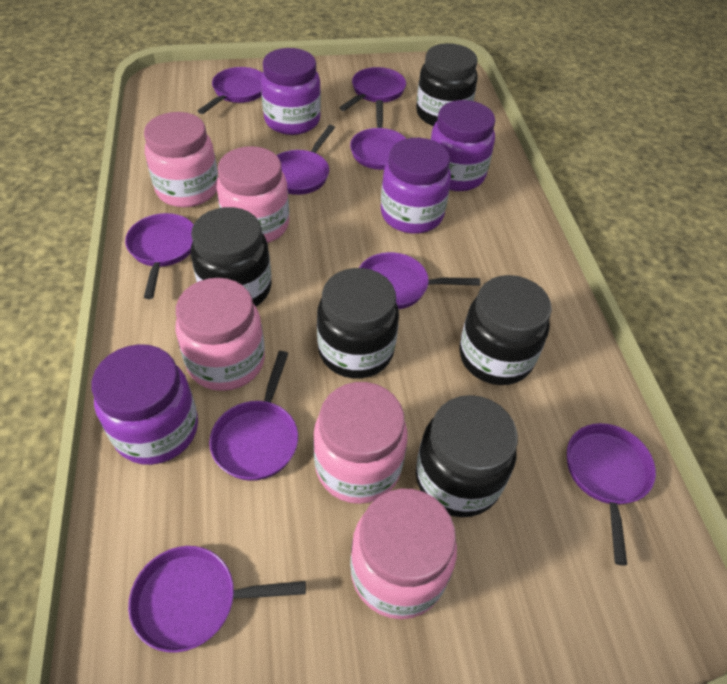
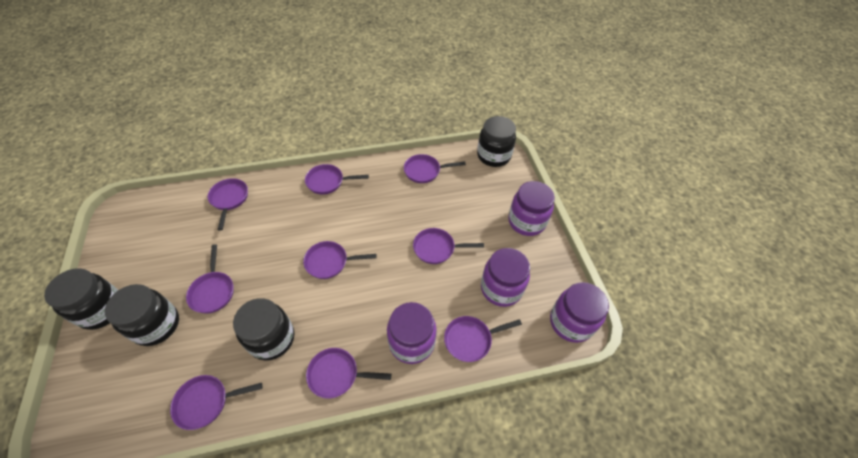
black jar: 5 -> 4
pink jar: 5 -> 0

